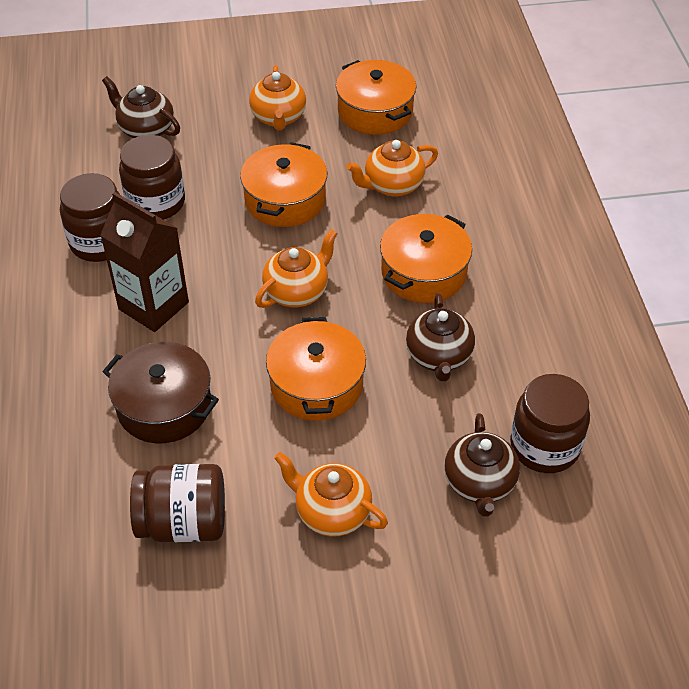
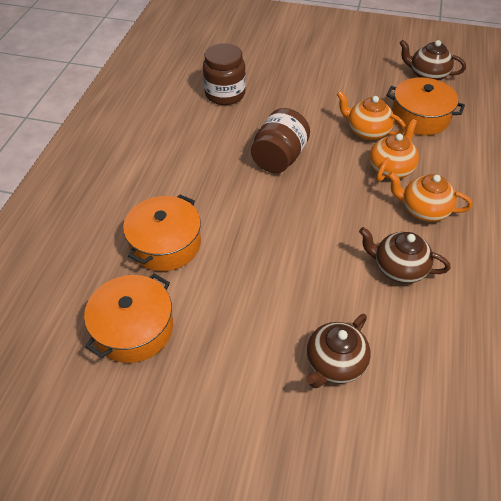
brown carton: 1 -> 0
brown jar: 4 -> 2
brown pot: 1 -> 0
orange pot: 4 -> 3
orange teapot: 4 -> 3

